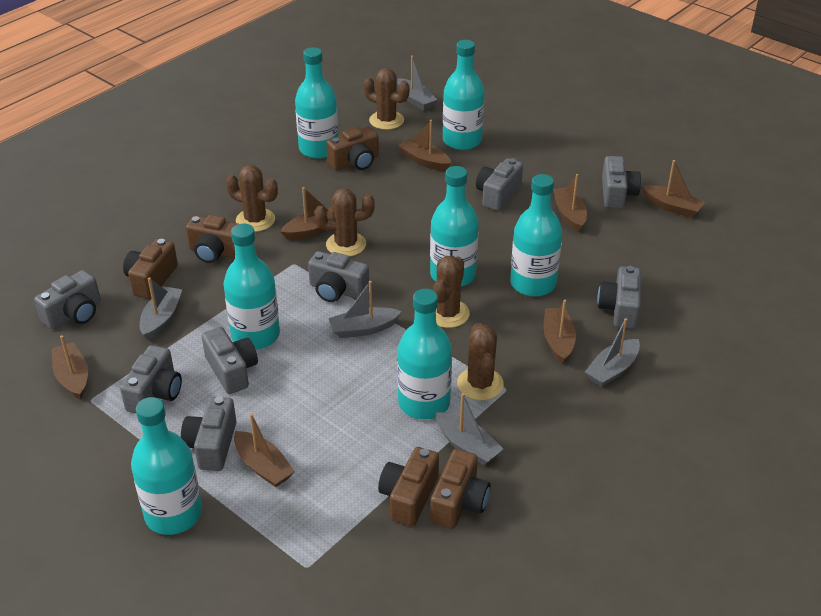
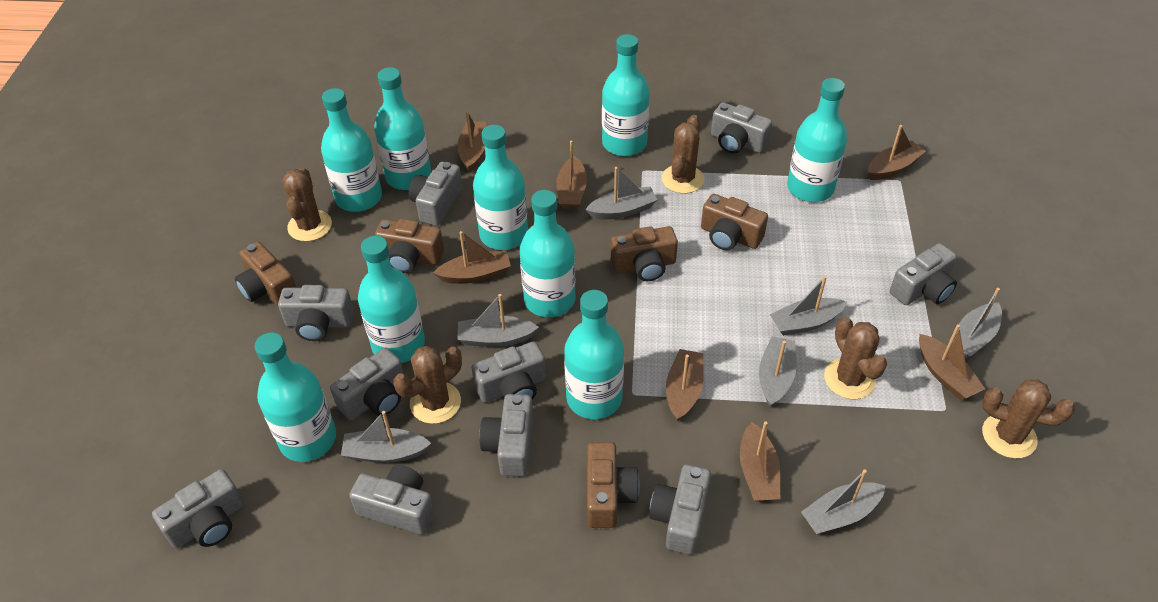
grey boat: 5 -> 7
grey camera: 8 -> 10
turquoise bottle: 7 -> 9

